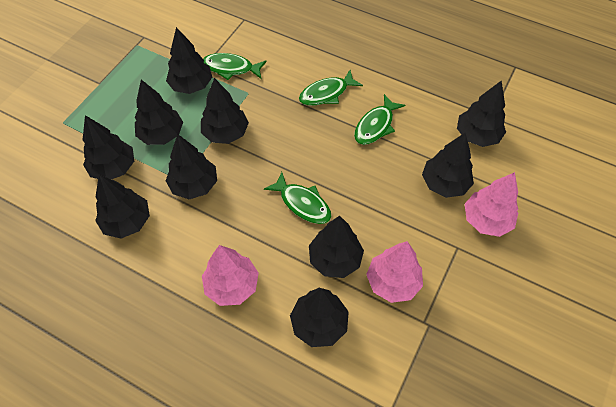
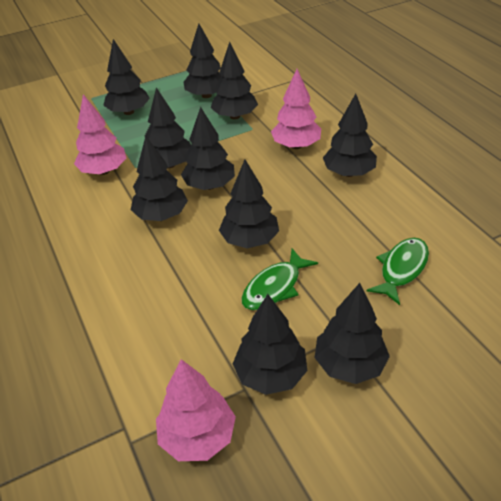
green fish: 4 -> 2

